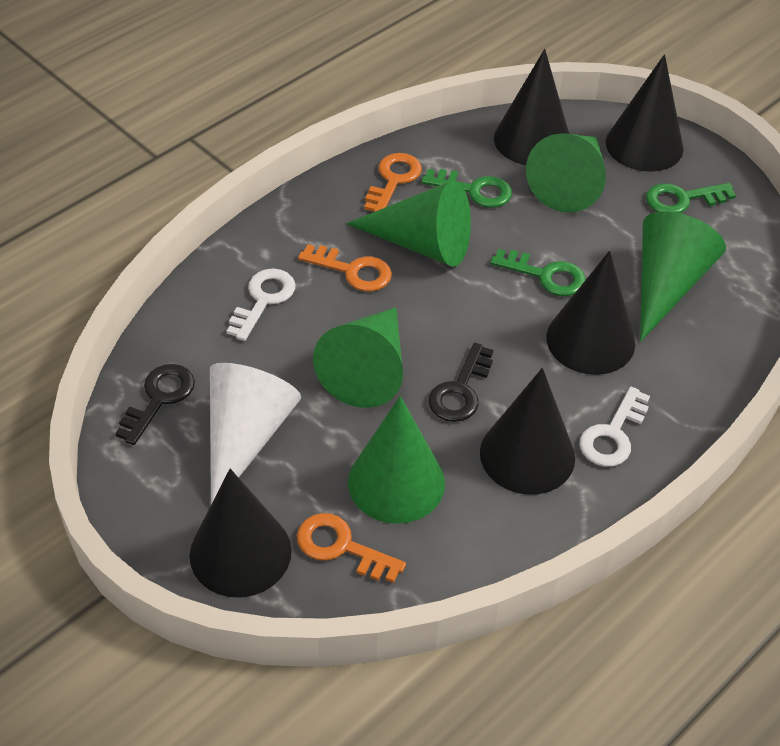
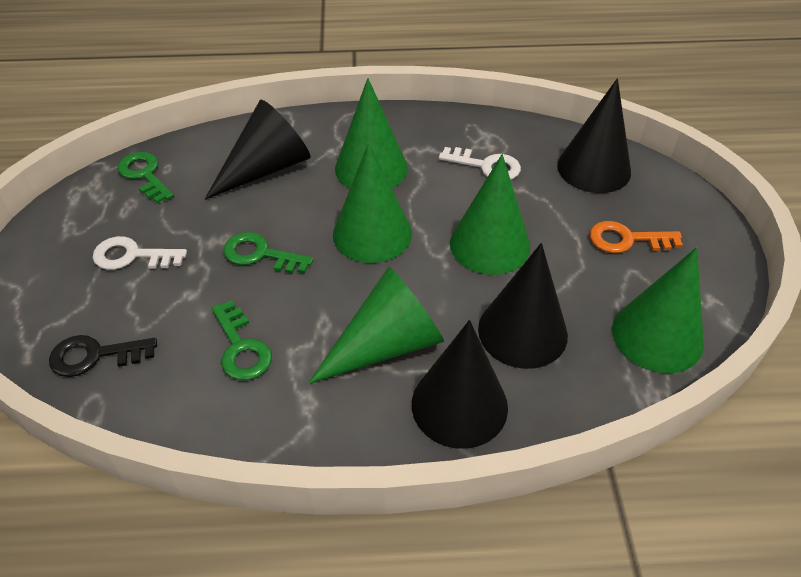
black cone: 5 -> 4
black key: 2 -> 1
orange key: 3 -> 1
white cone: 1 -> 0

